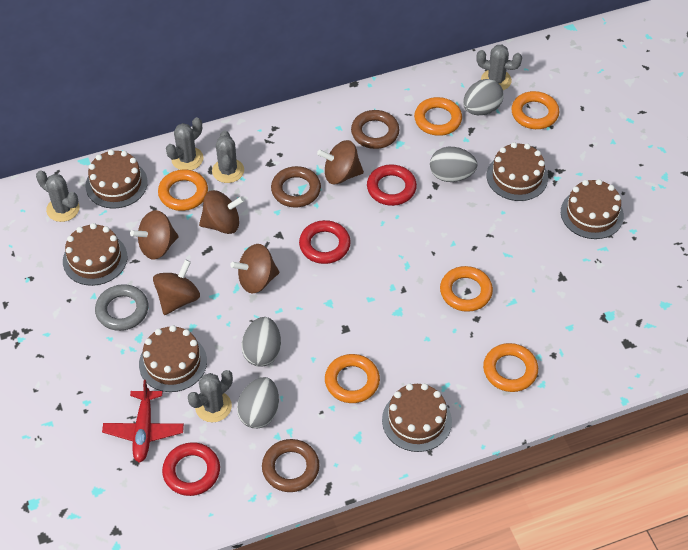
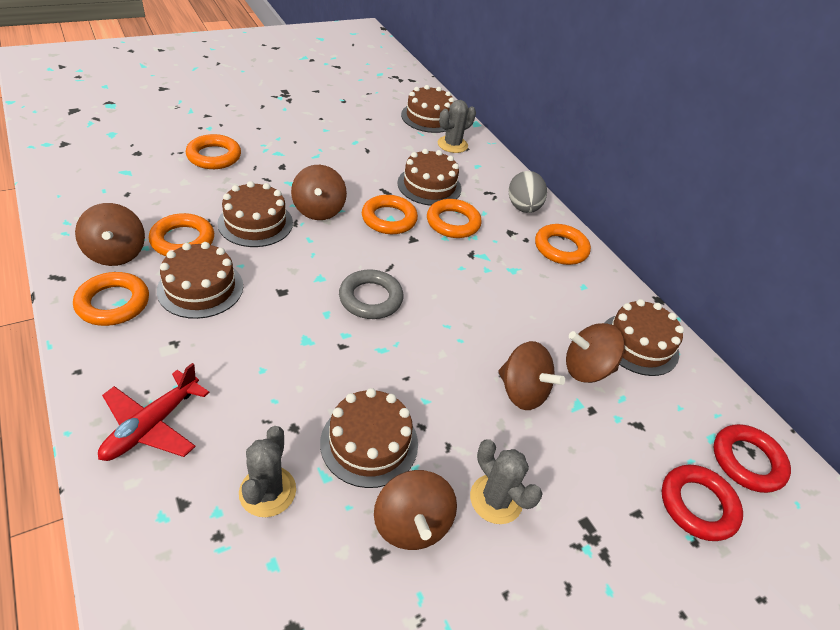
brown ring: 3 -> 0
grey cactus: 5 -> 3
grey egg: 4 -> 1
red ring: 3 -> 2

